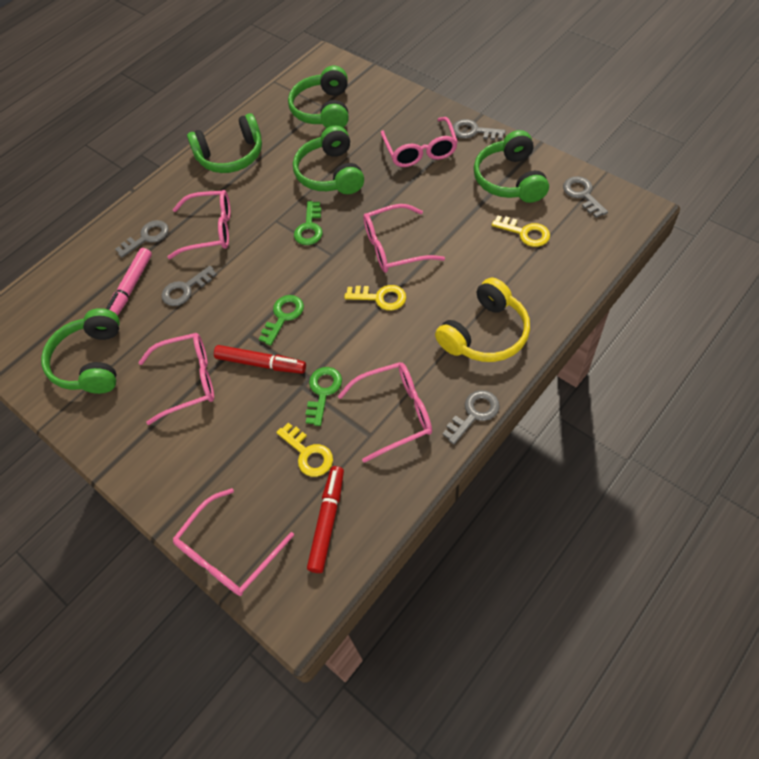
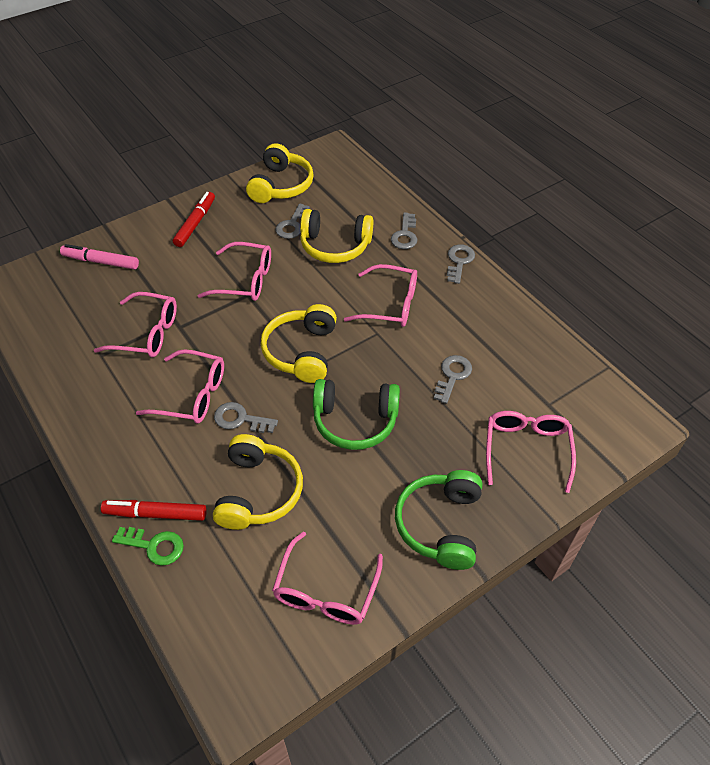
green headphones: 5 -> 2
green key: 3 -> 1
yellow headphones: 1 -> 4
yellow key: 3 -> 0

